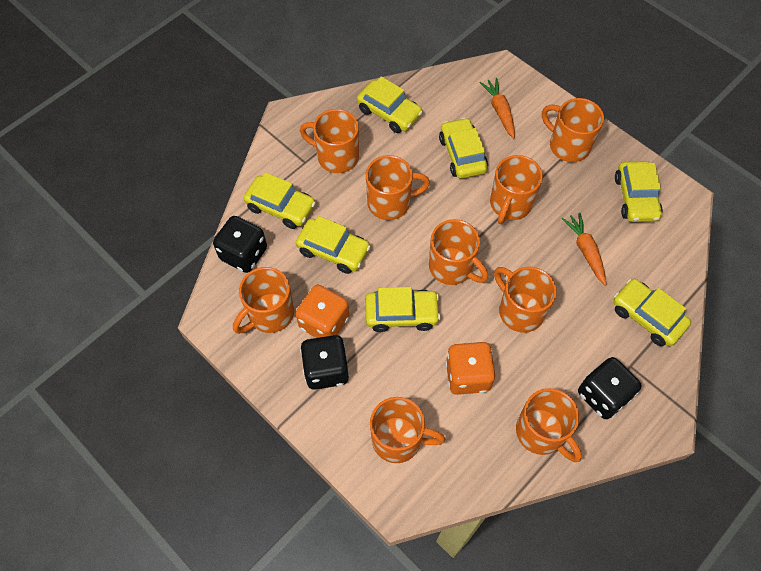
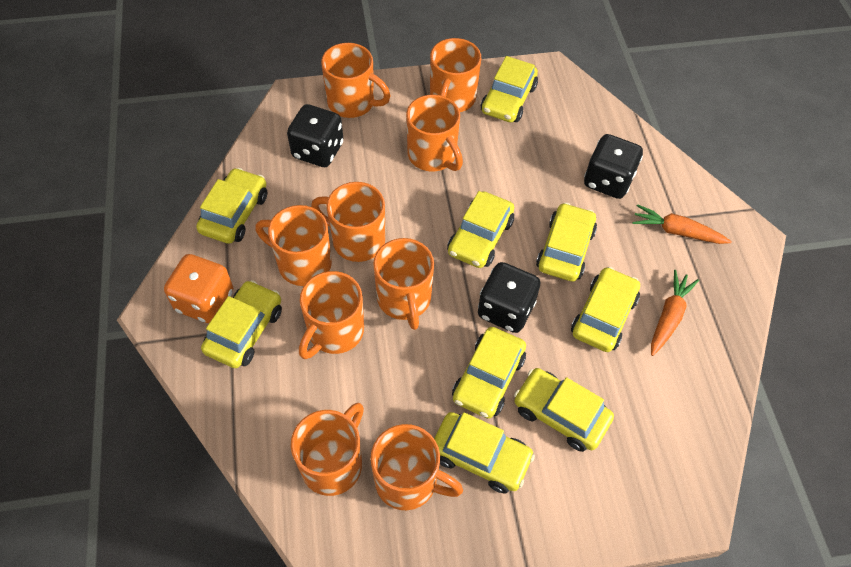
orange dice: 2 -> 1
yellow car: 7 -> 9

